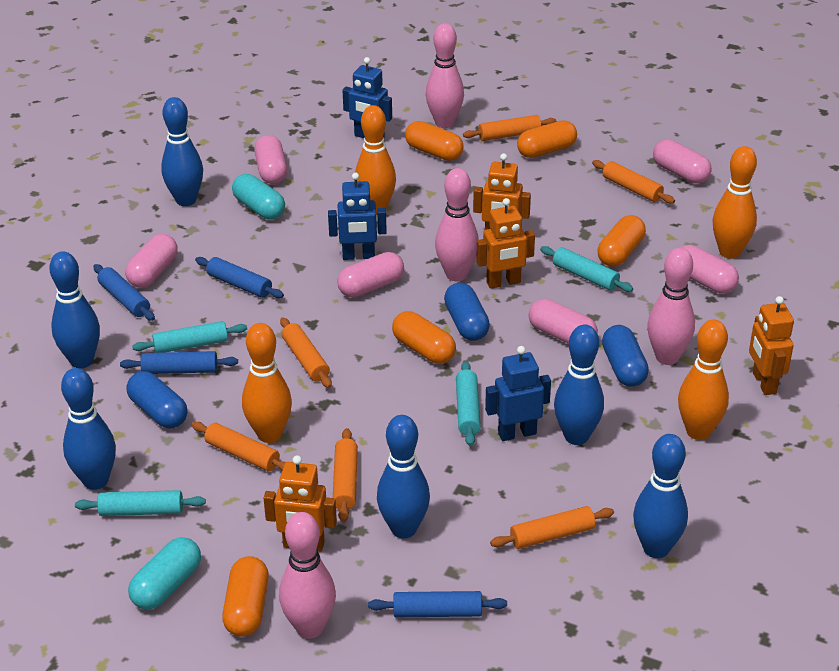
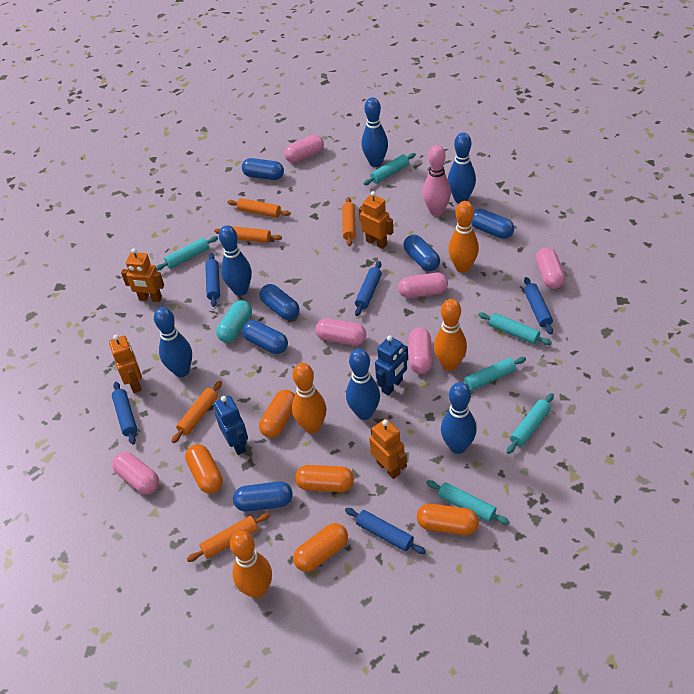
blue capsule: 3 -> 6
blue robot: 3 -> 2
blue rolling pin: 4 -> 5
orange rolling pin: 6 -> 5
pink bowling pin: 4 -> 1
turquoise capsule: 2 -> 1
turquoise rolling pin: 4 -> 6

